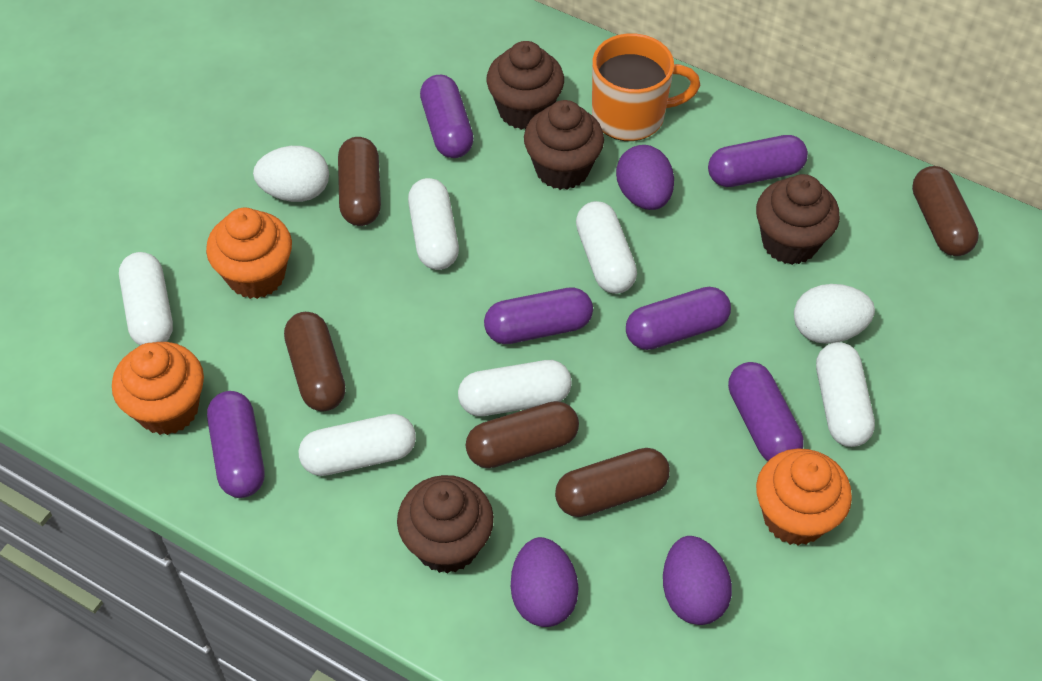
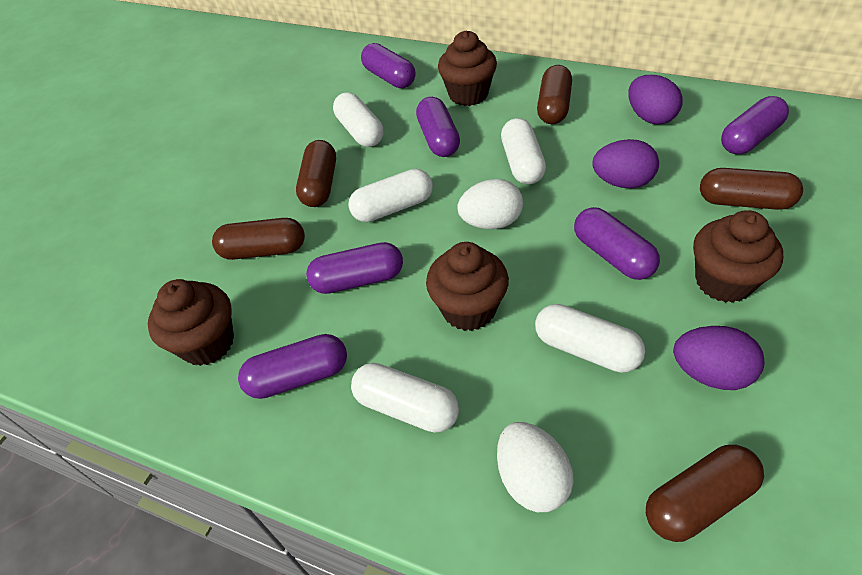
orange cupcake: 3 -> 0
orange mug: 1 -> 0
white capsule: 6 -> 5

